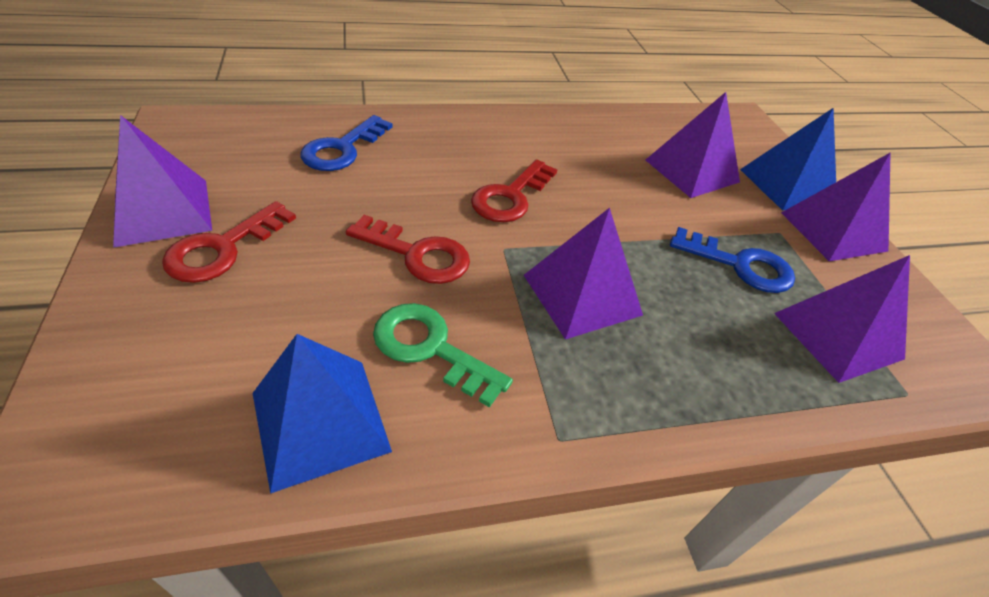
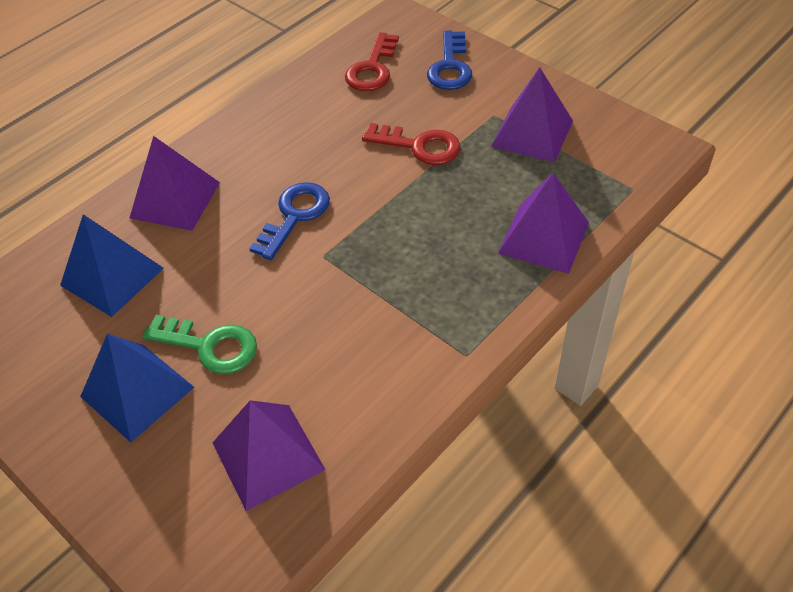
purple pyramid: 5 -> 4
red key: 3 -> 2

